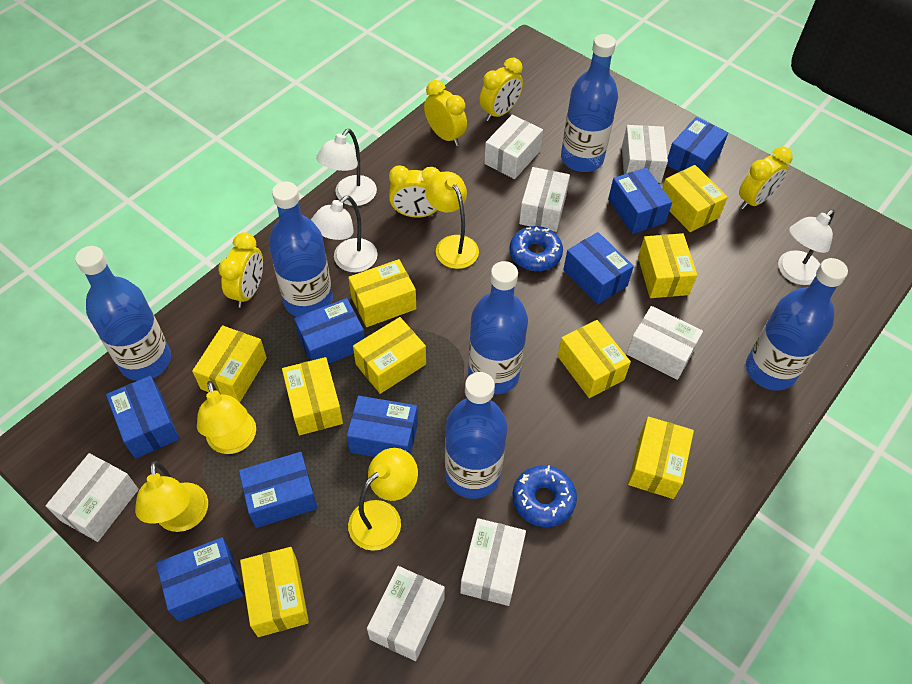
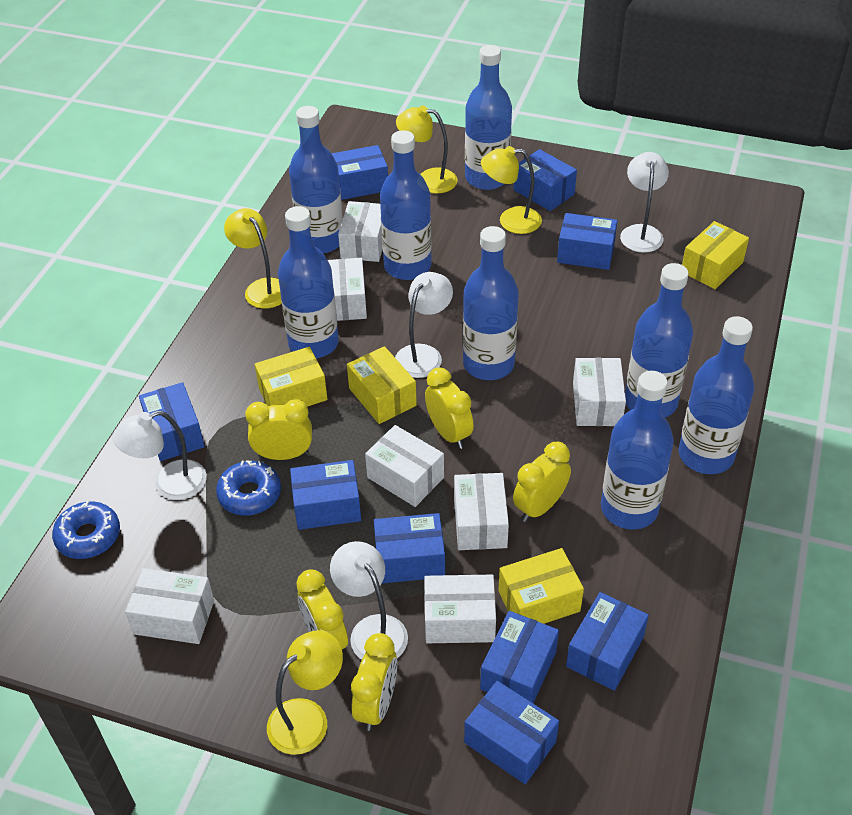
blue bottle: 6 -> 8
blue box: 8 -> 9
white lamp: 3 -> 4
yellow box: 9 -> 4

